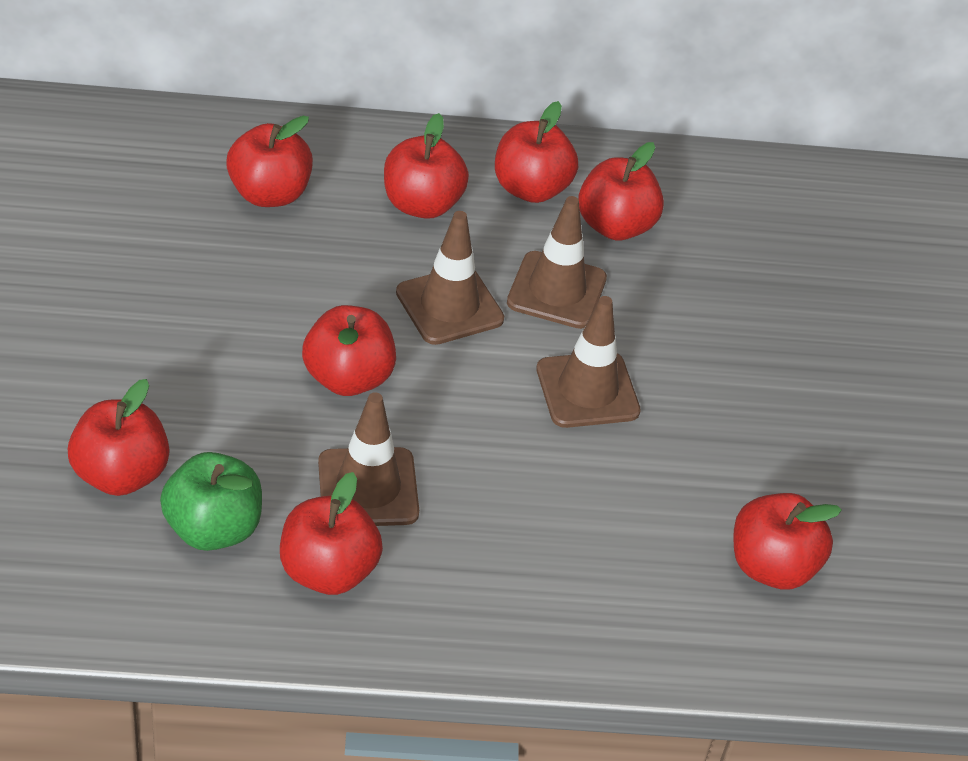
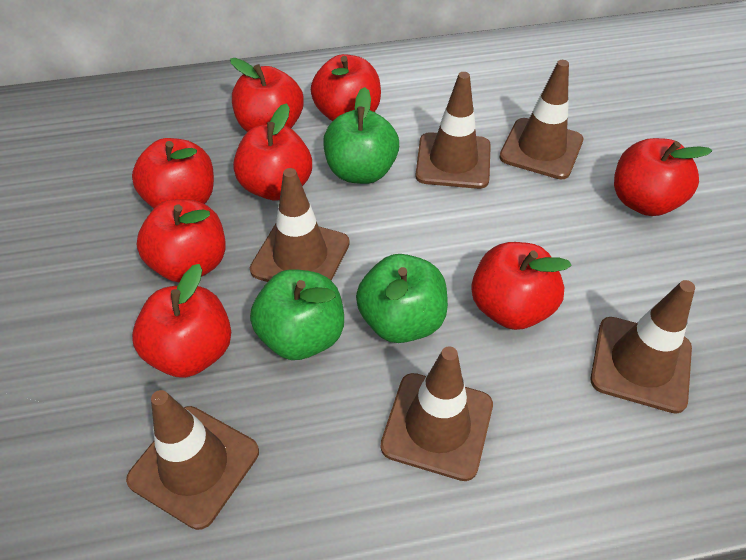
brown traffic cone: 4 -> 6
green apple: 1 -> 3

